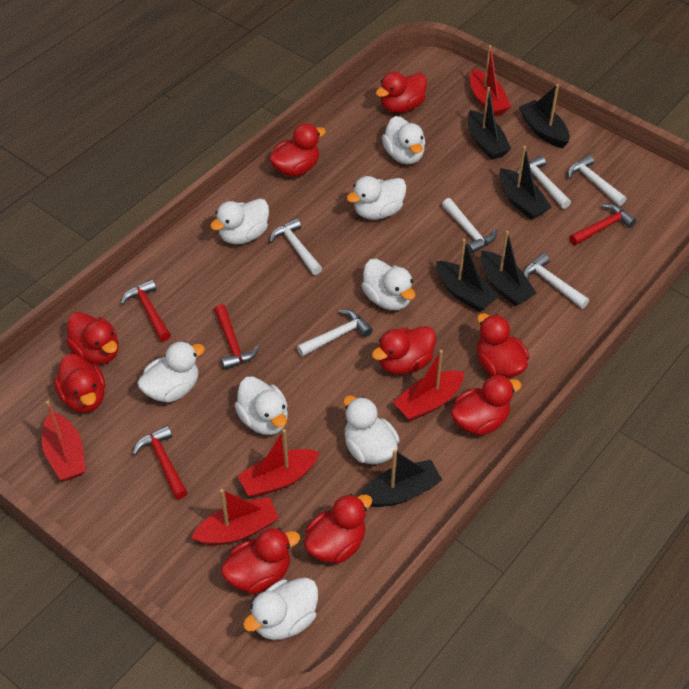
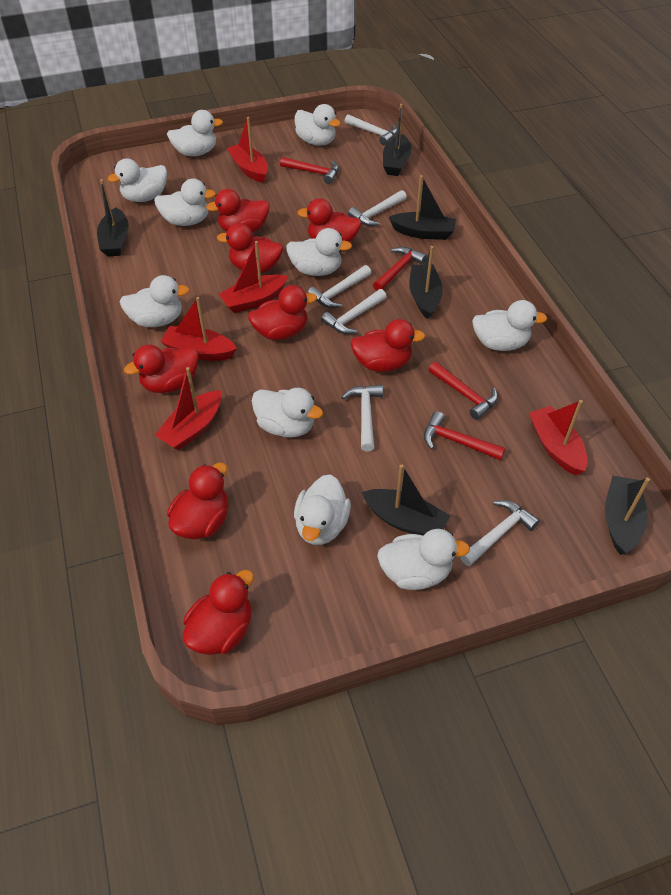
red duck: 9 -> 8
white duck: 8 -> 10

